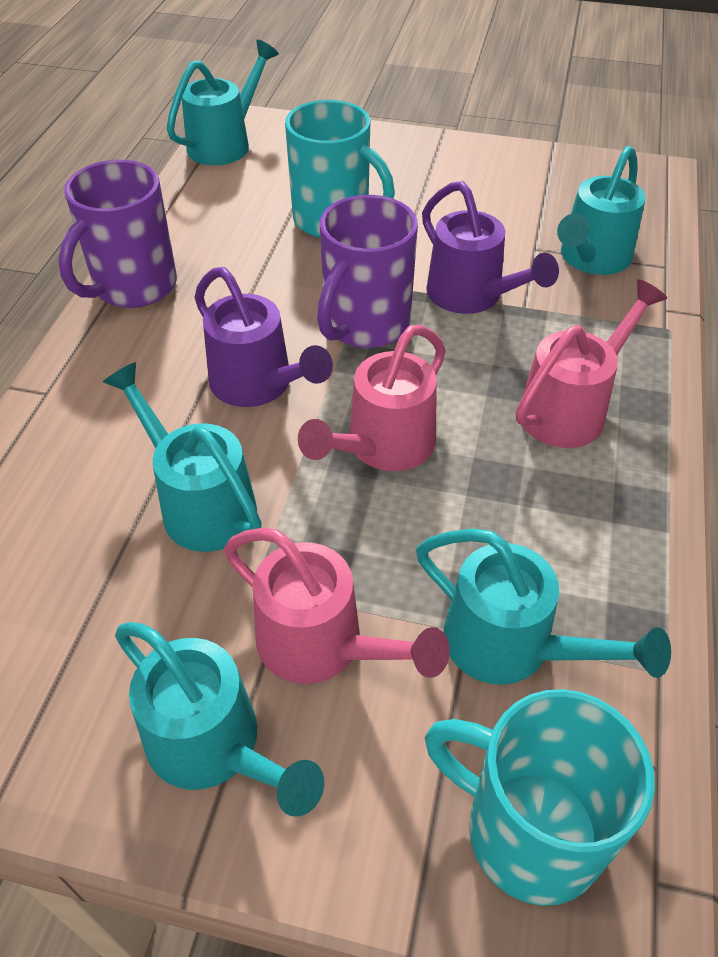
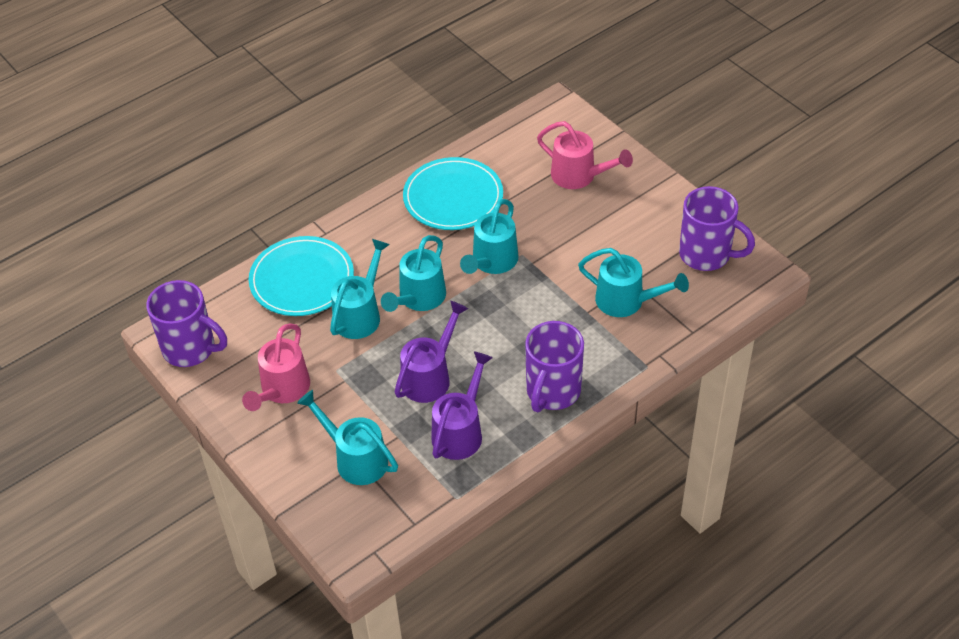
pink watering can: 3 -> 2
purple mug: 2 -> 3
turquoise mug: 2 -> 0
turquoise plate: 0 -> 2

